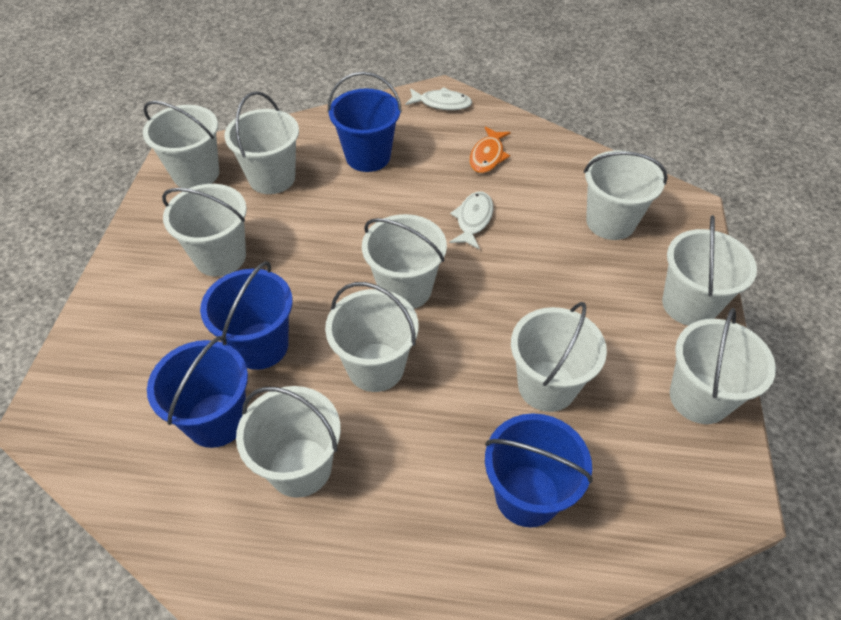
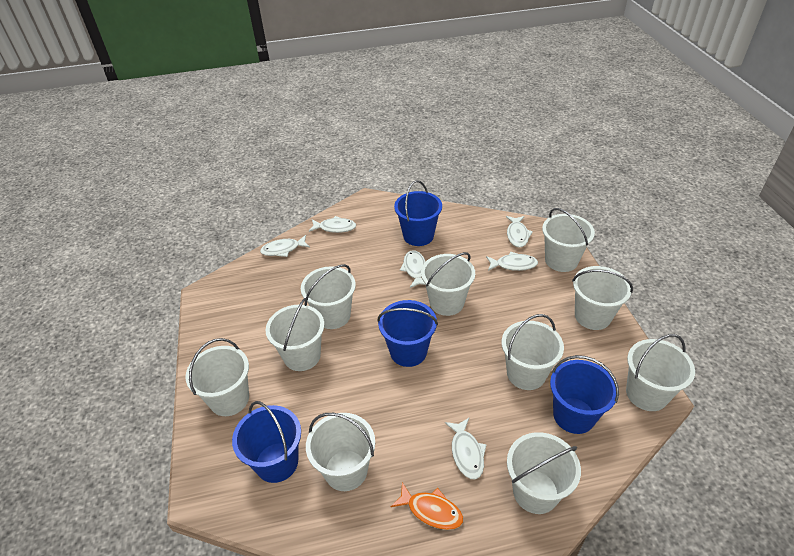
white fish: 2 -> 6

